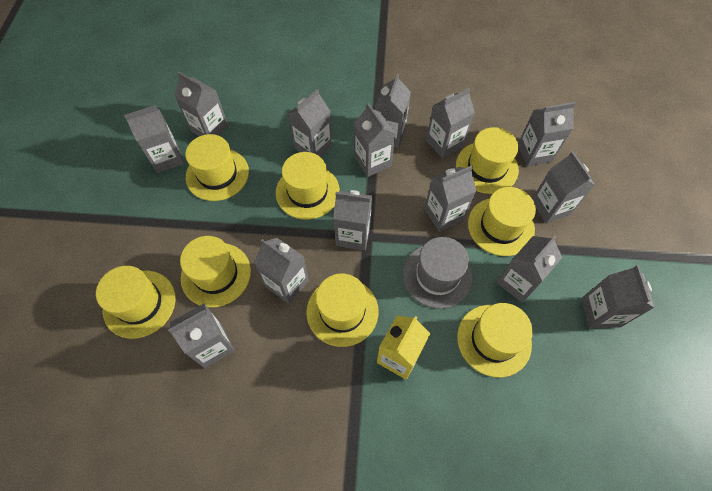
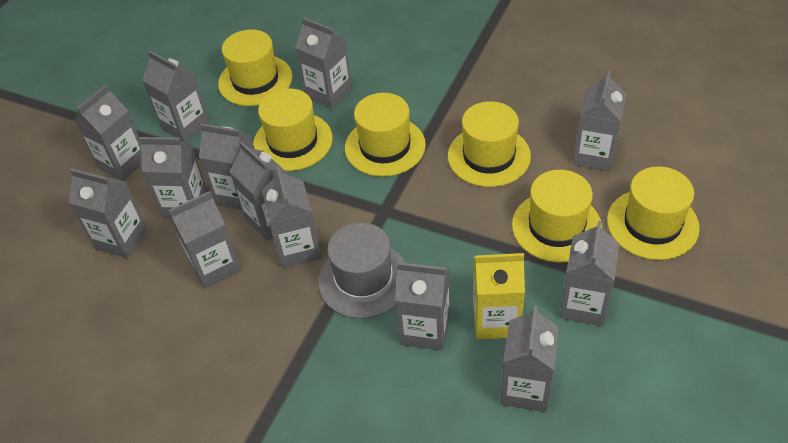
grey carton: 14 -> 13
yellow hat: 8 -> 6

